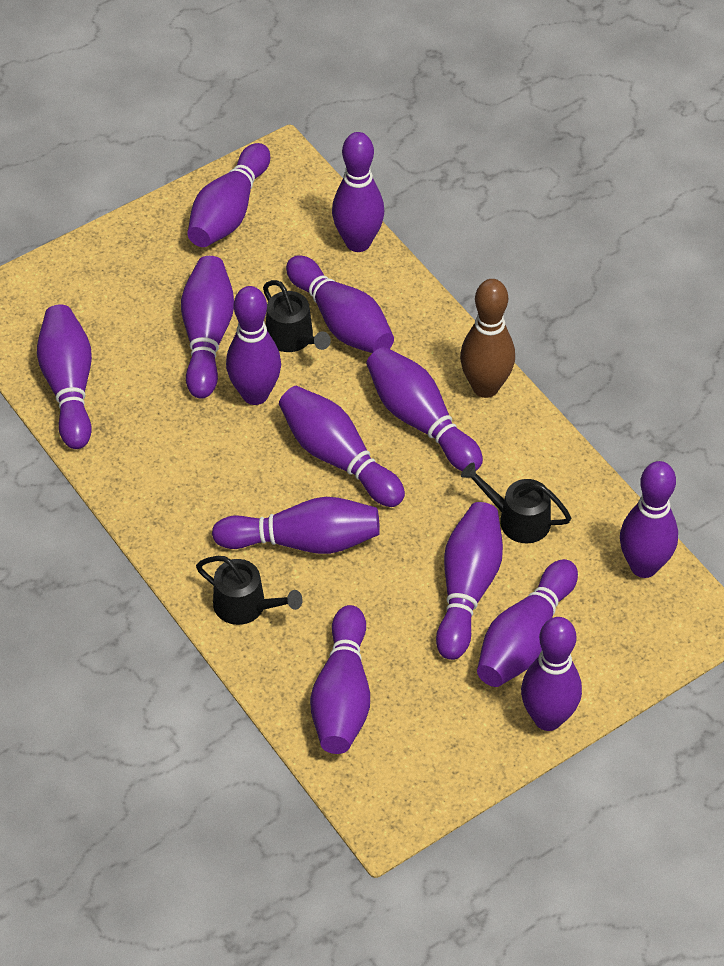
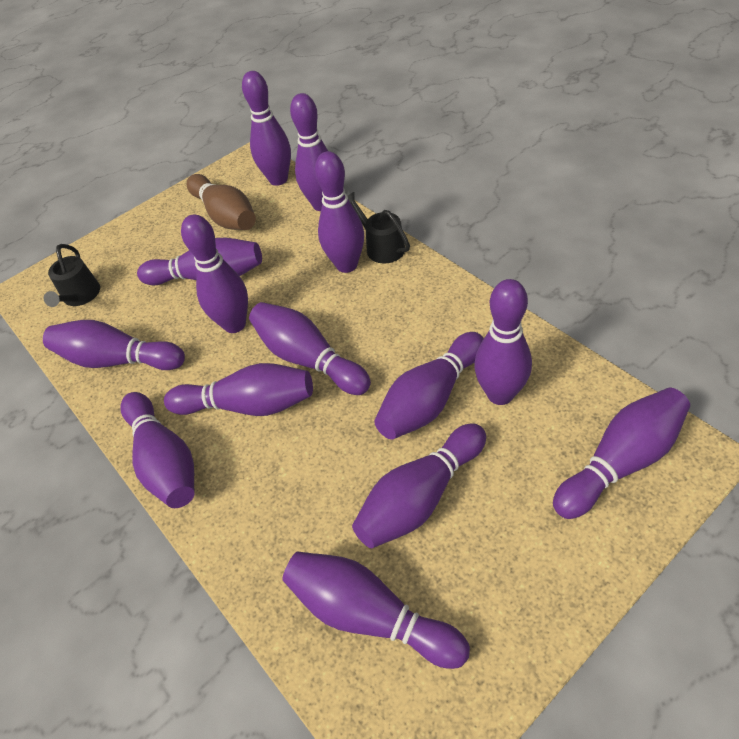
black watering can: 3 -> 2

